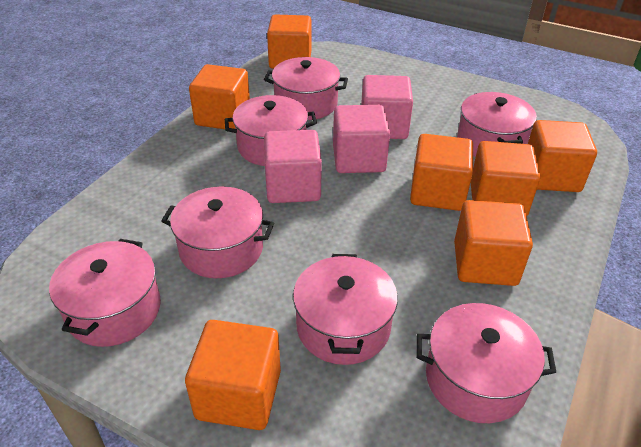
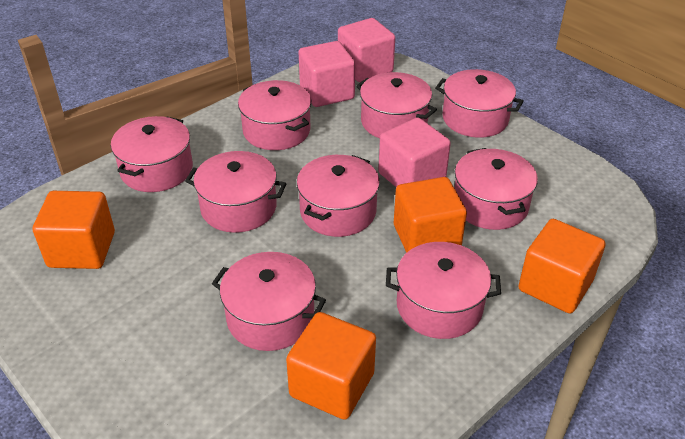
orange cube: 7 -> 4
pink pot: 7 -> 9

